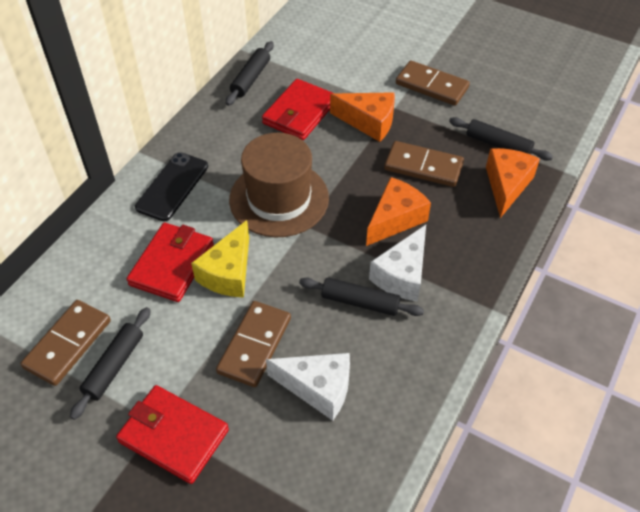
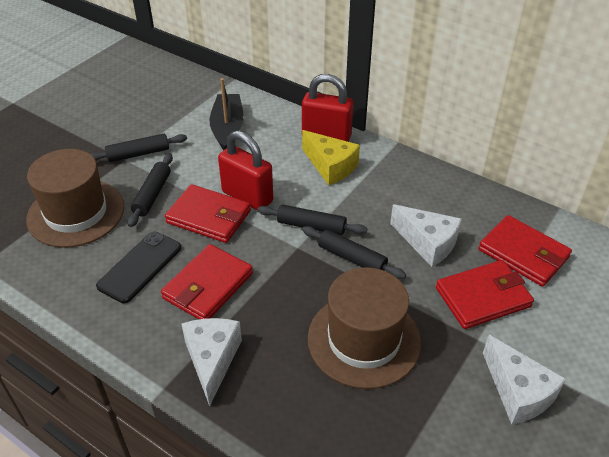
black boat: 0 -> 1
brown domino: 4 -> 0
brown hat: 1 -> 2
orange cheese: 3 -> 0
red padlock: 0 -> 2
red wallet: 3 -> 4
white cheese: 2 -> 3

